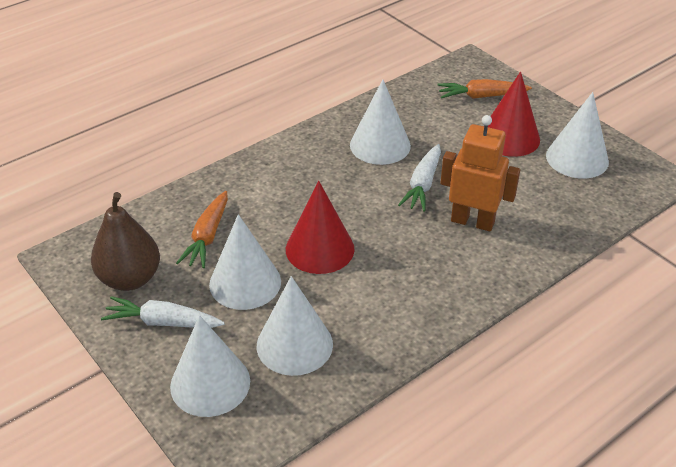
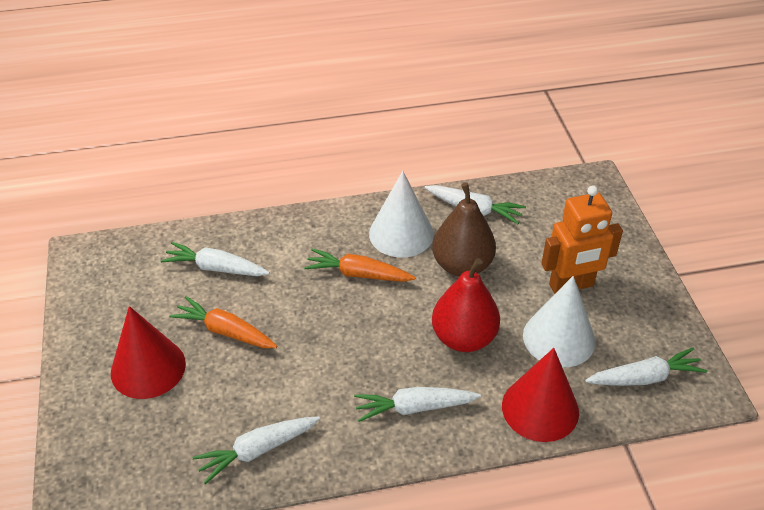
red pear: 0 -> 1
white carrot: 2 -> 5
white cone: 5 -> 2

